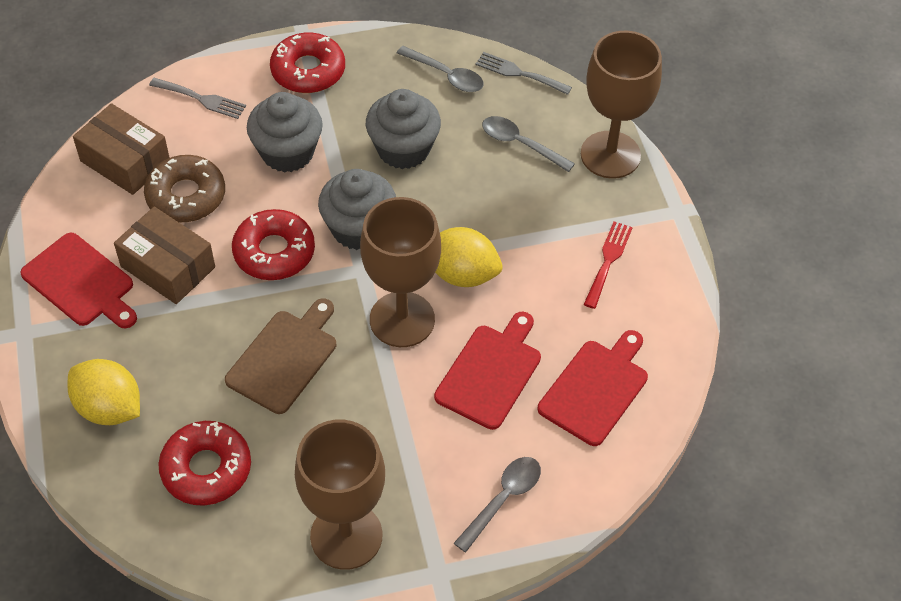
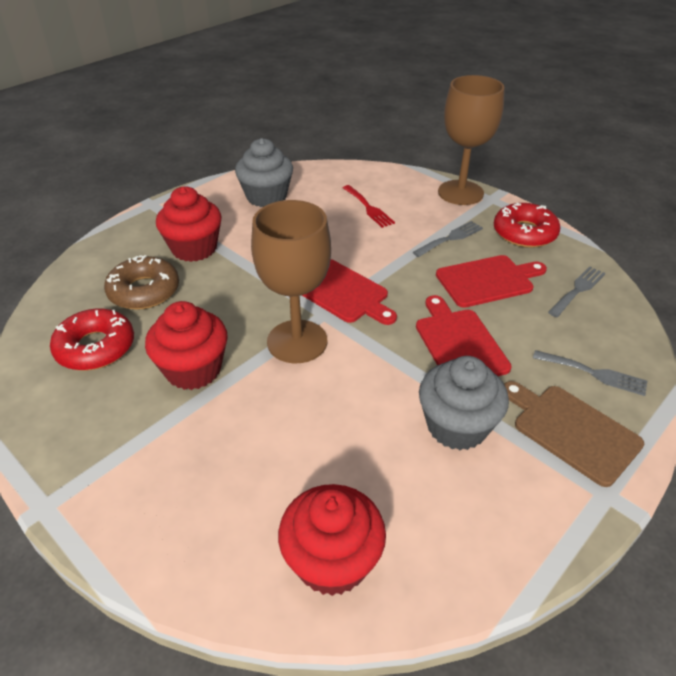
brown box: 2 -> 0
brown goblet: 3 -> 2
grey cupcake: 3 -> 2
grey fork: 2 -> 3
grey spoon: 3 -> 0
red cupcake: 0 -> 3
red donut: 3 -> 2
yellow lemon: 2 -> 0

